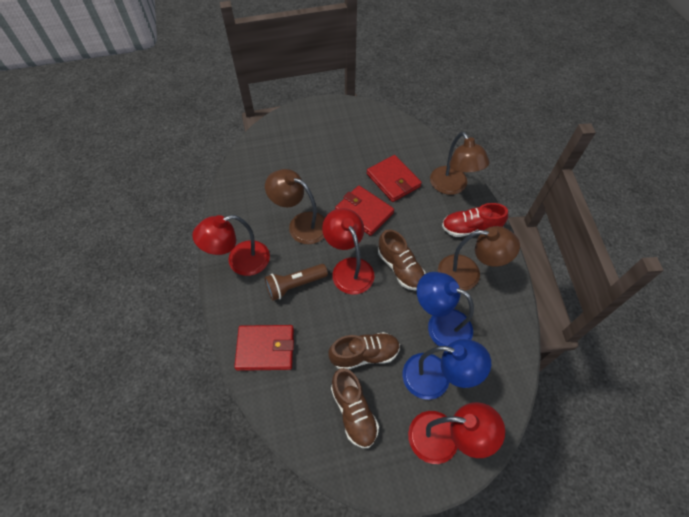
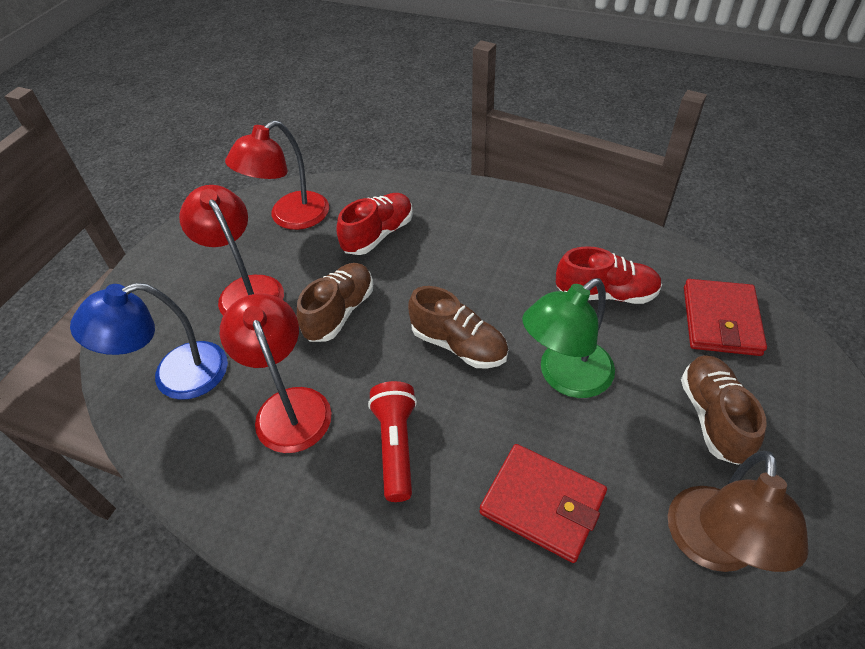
blue lamp: 2 -> 1
brown flashlight: 1 -> 0
brown lamp: 3 -> 1
green lamp: 0 -> 1
red flashlight: 0 -> 1
red shoe: 1 -> 2
red wallet: 3 -> 2

